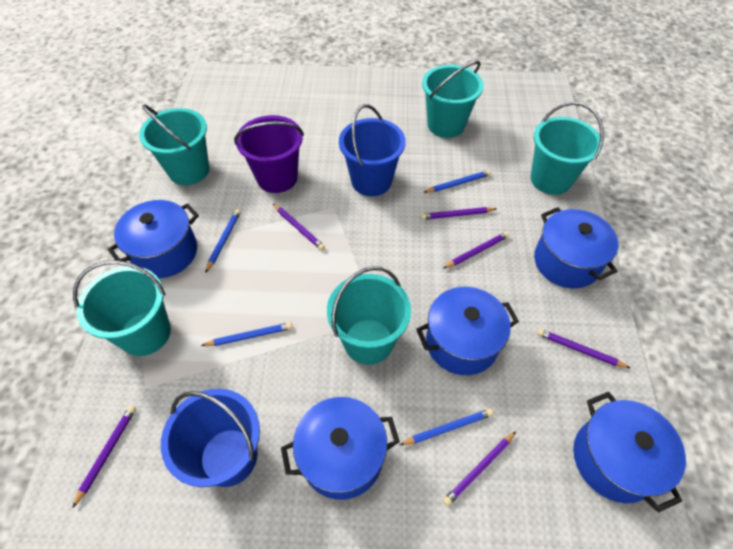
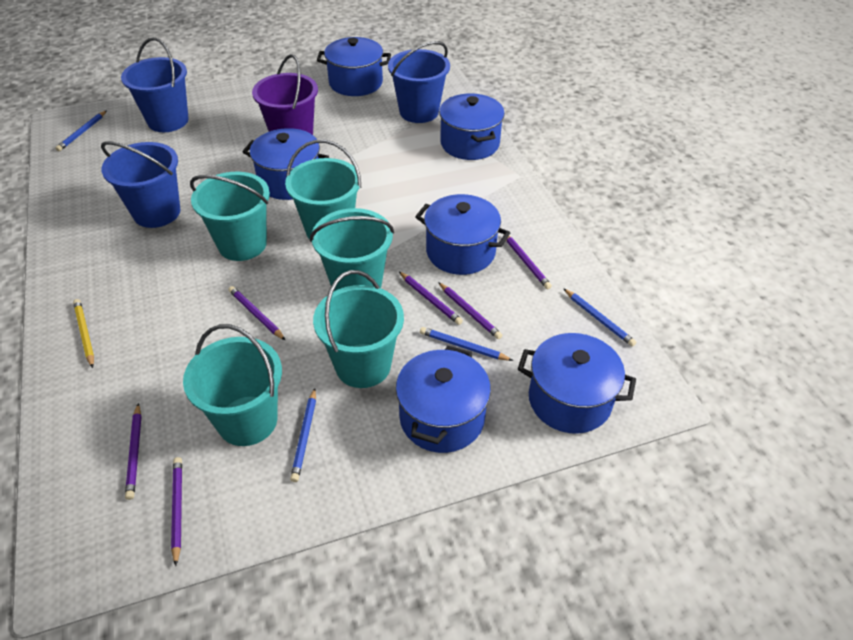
blue bucket: 2 -> 3
blue pot: 5 -> 6
yellow pencil: 0 -> 1

